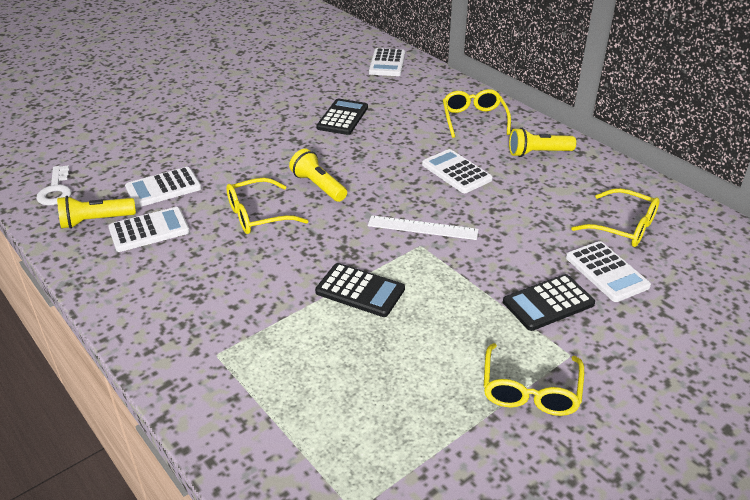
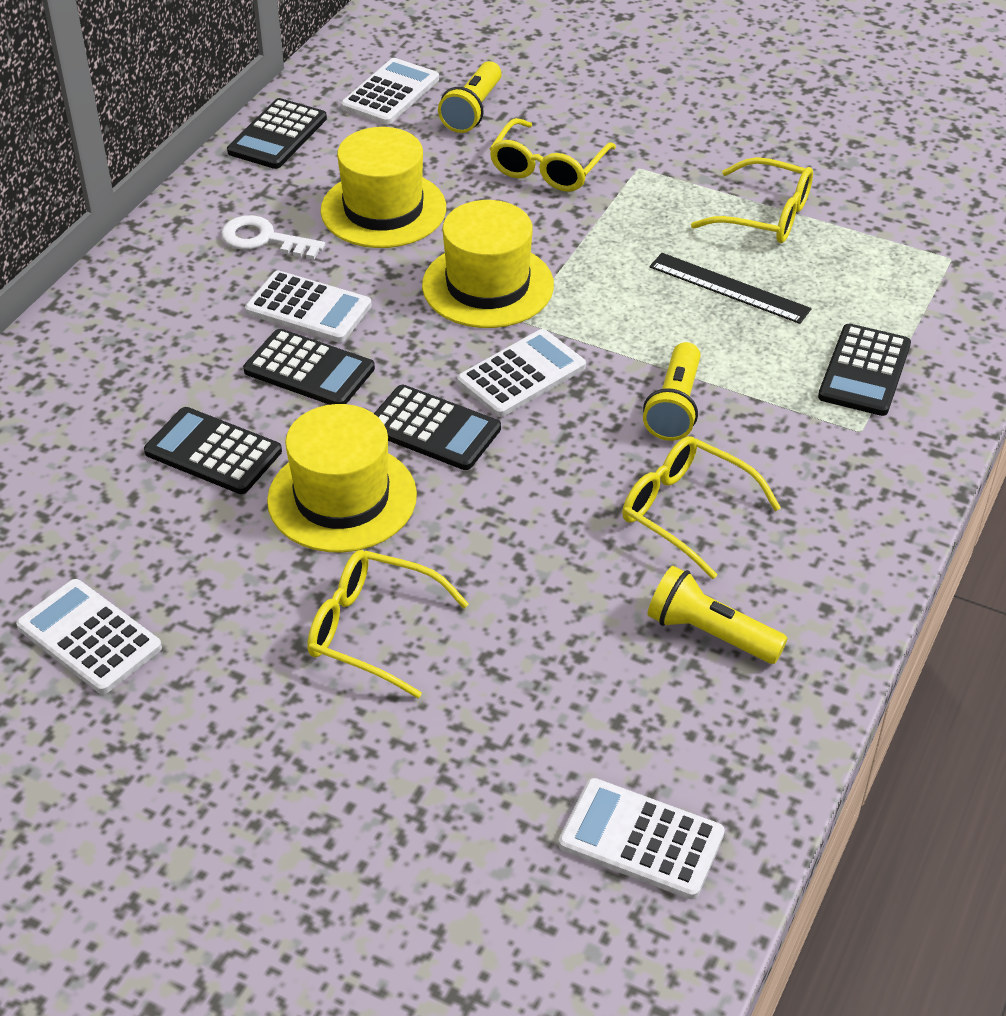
black calculator: 3 -> 5
black ruler: 0 -> 1
white ruler: 1 -> 0
yellow hat: 0 -> 3

